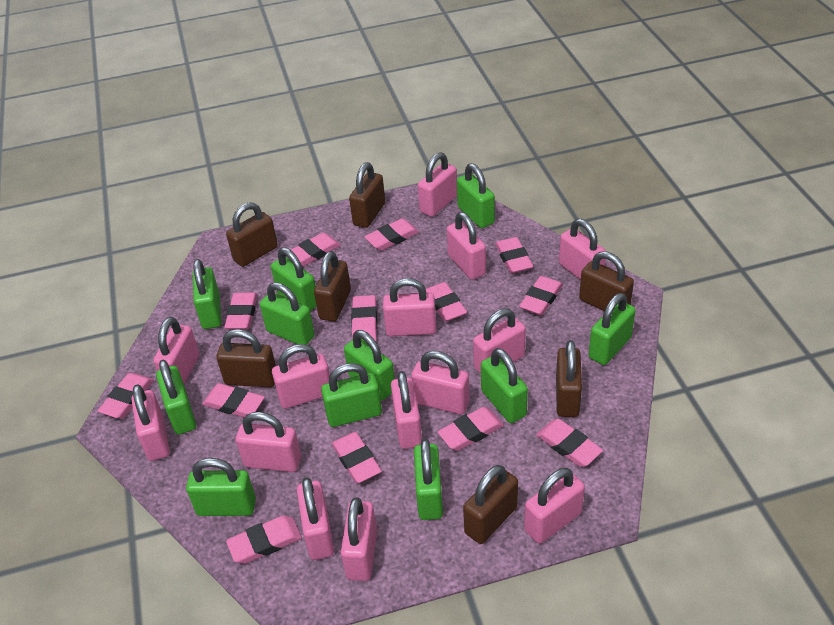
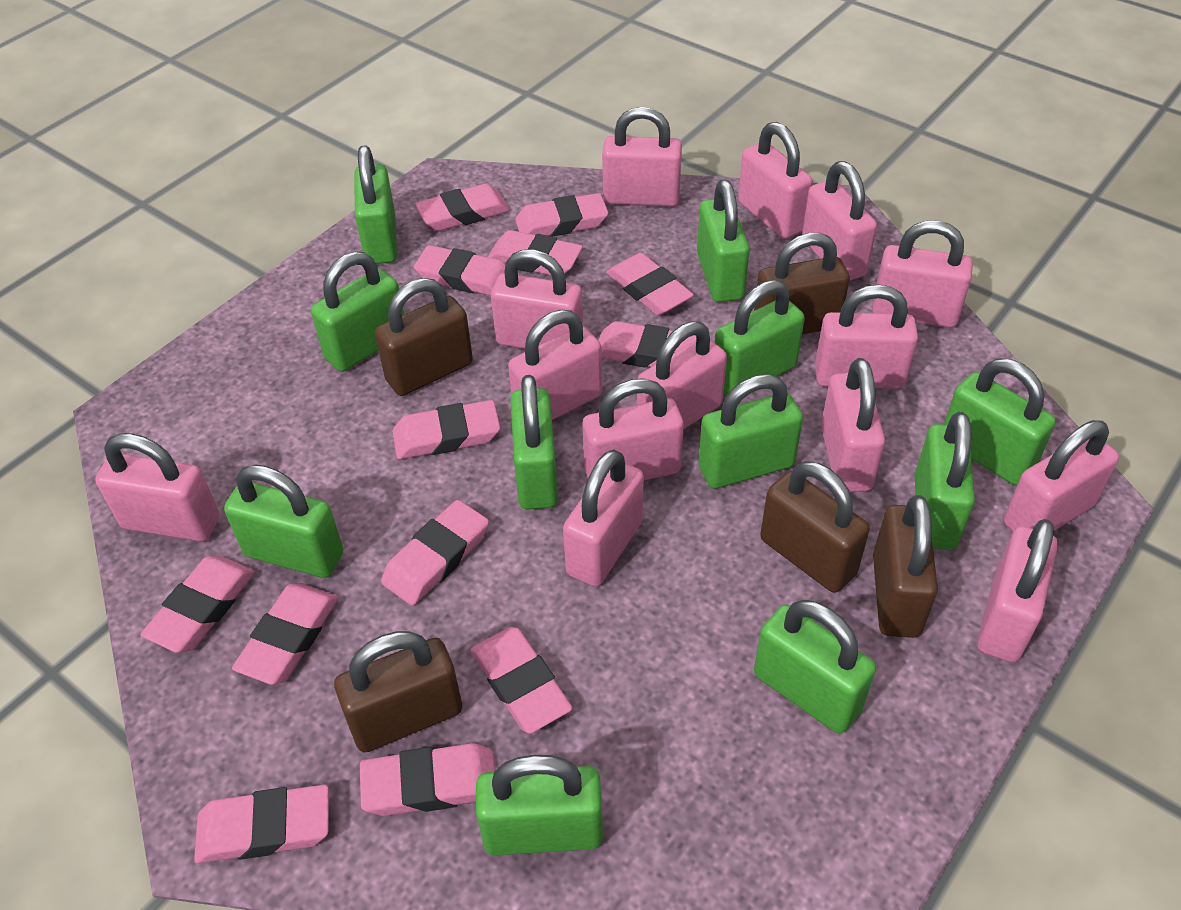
brown padlock: 7 -> 5

